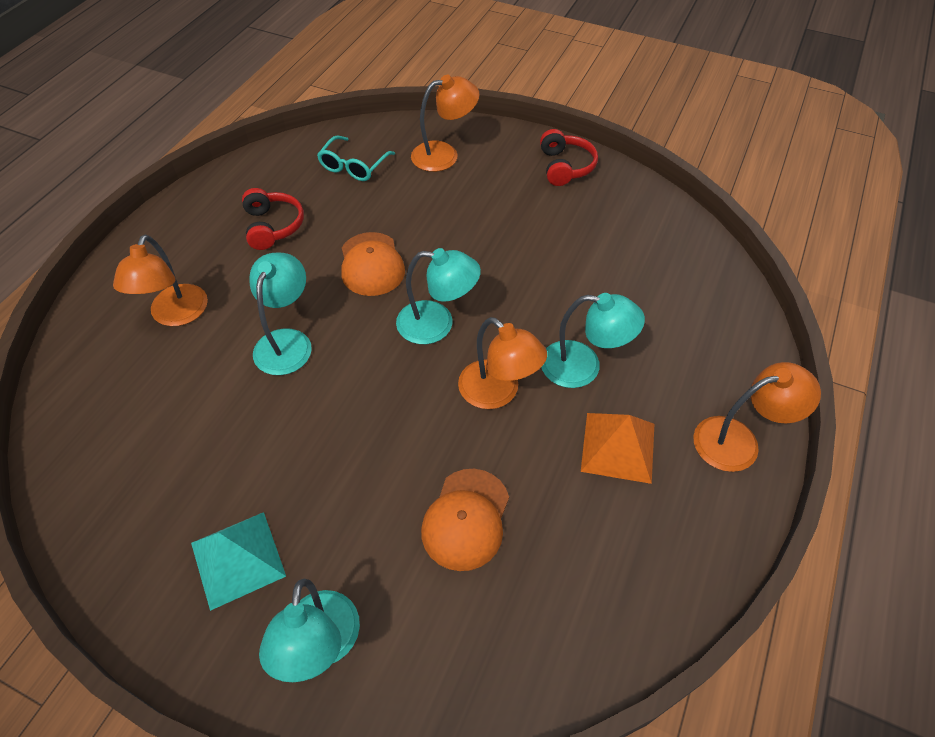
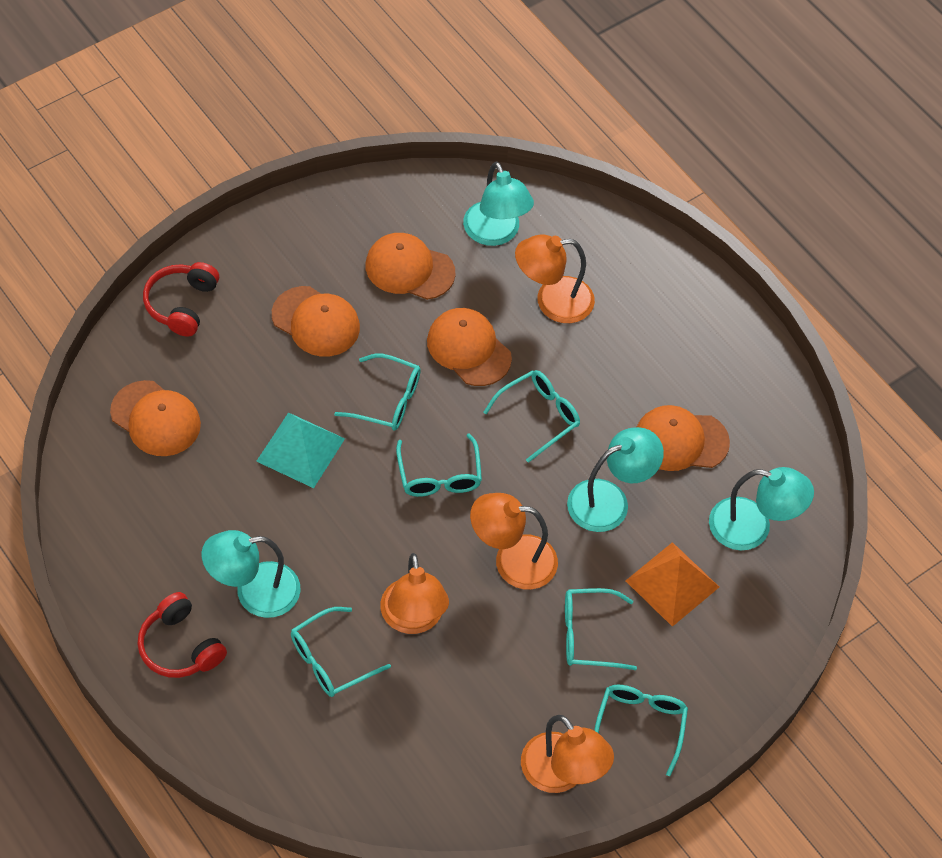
orange cap: 2 -> 5
turquoise glasses: 1 -> 6

